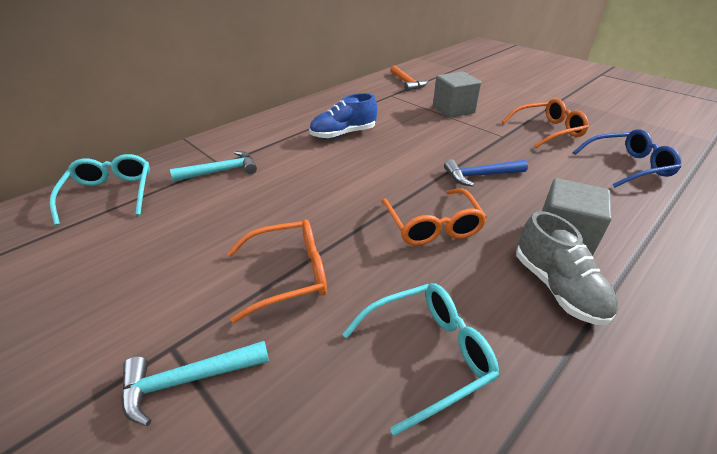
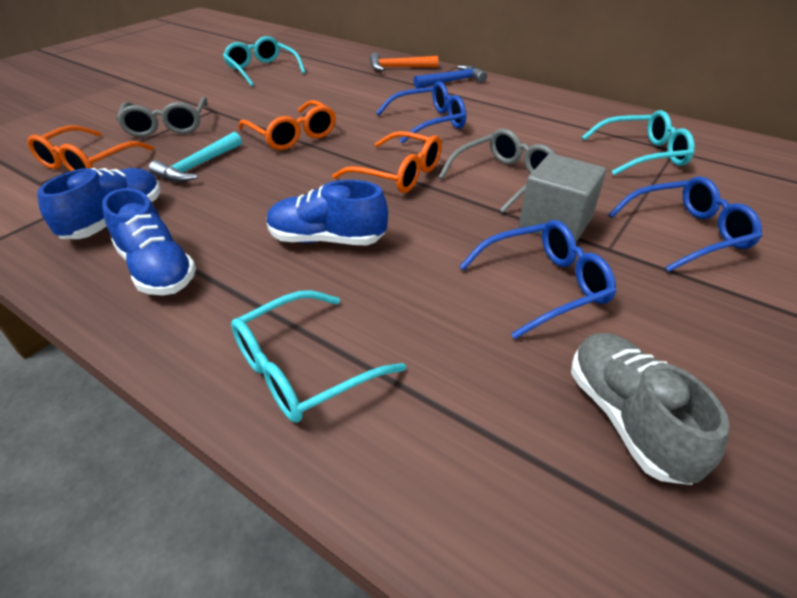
blue glasses: 1 -> 3
blue shoe: 1 -> 3
grey cube: 2 -> 1
grey glasses: 0 -> 2
turquoise glasses: 2 -> 3
turquoise hammer: 2 -> 1

